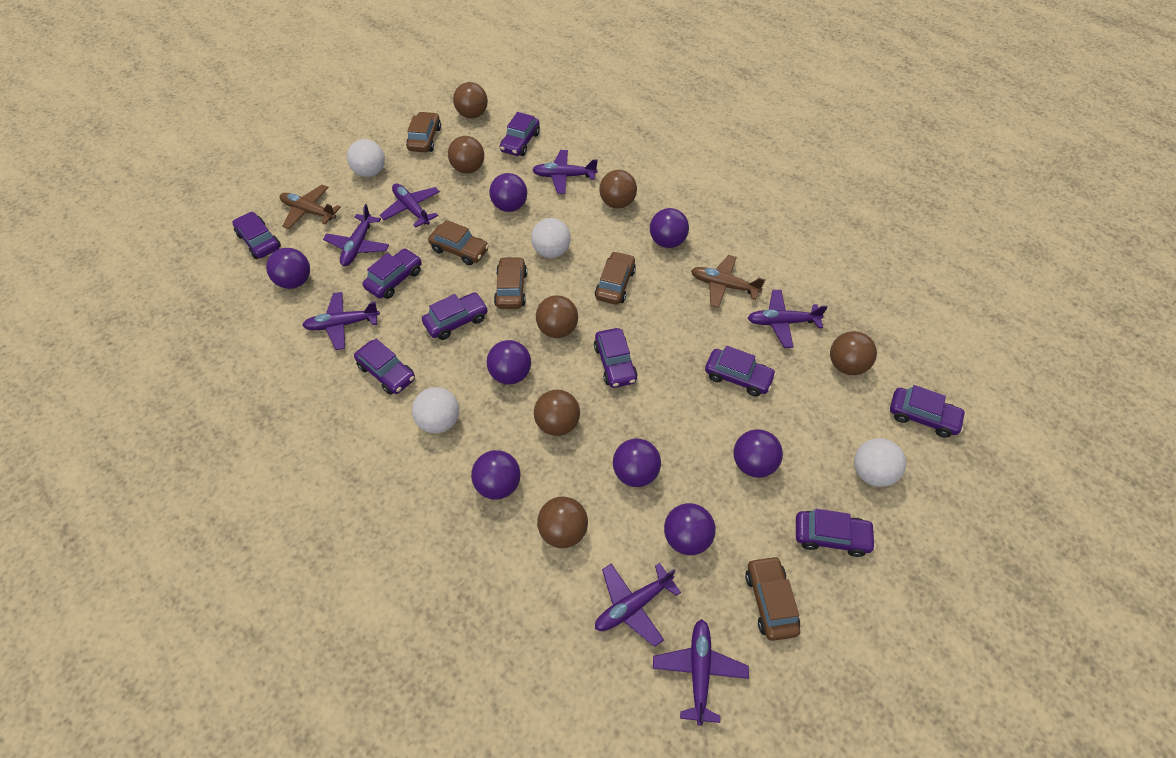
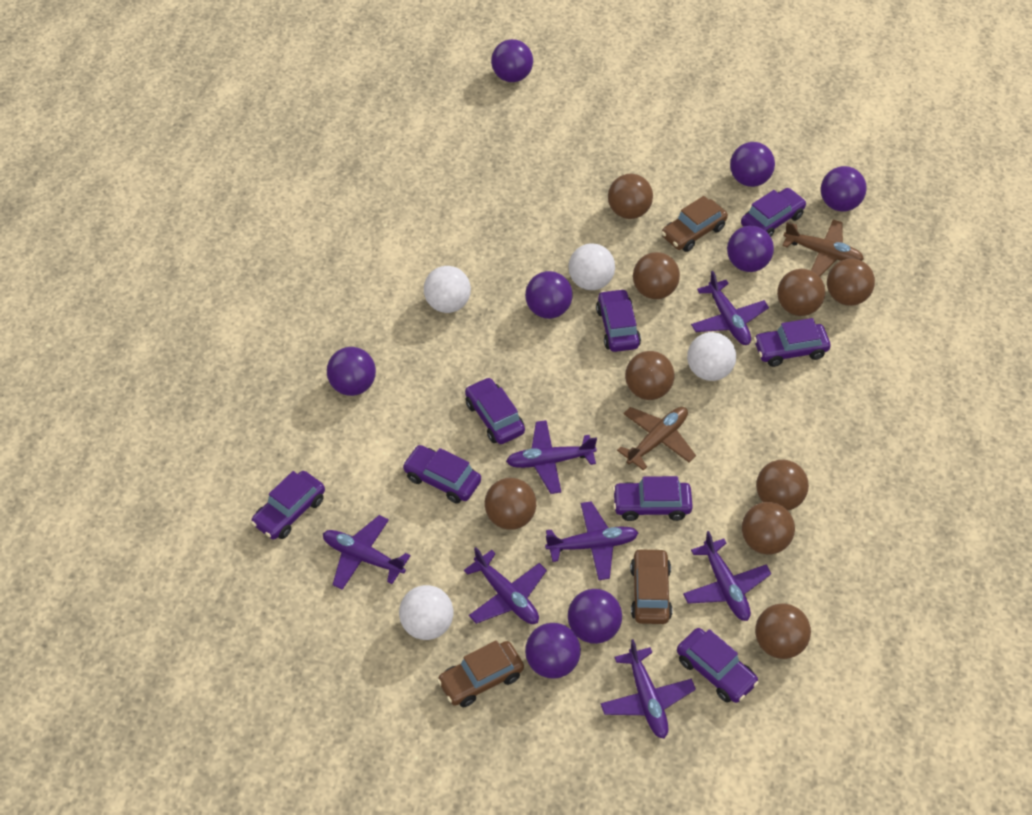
brown ball: 7 -> 9
brown car: 5 -> 3
purple car: 9 -> 8

